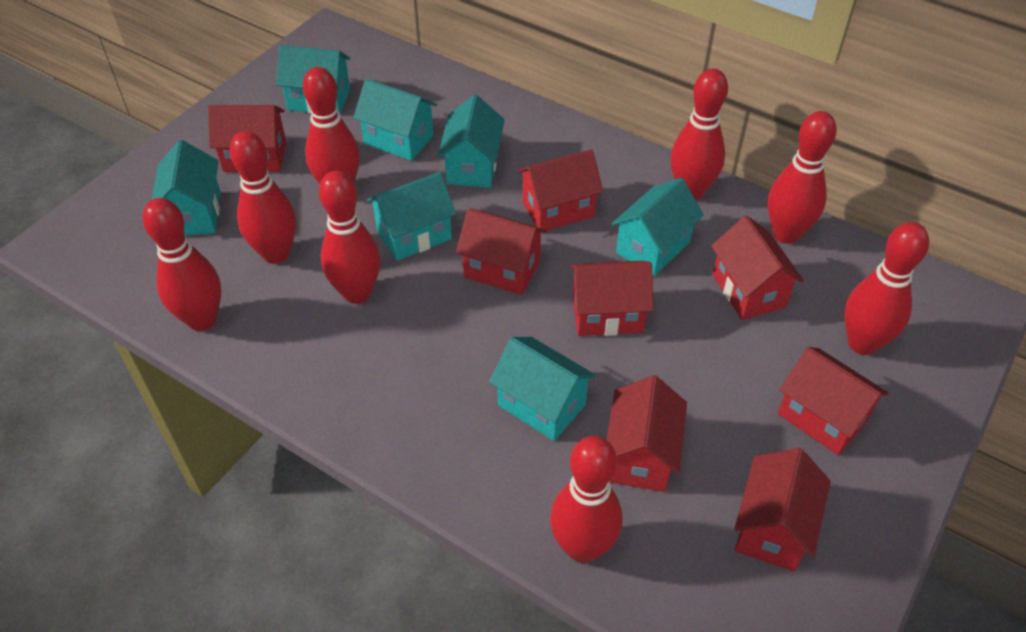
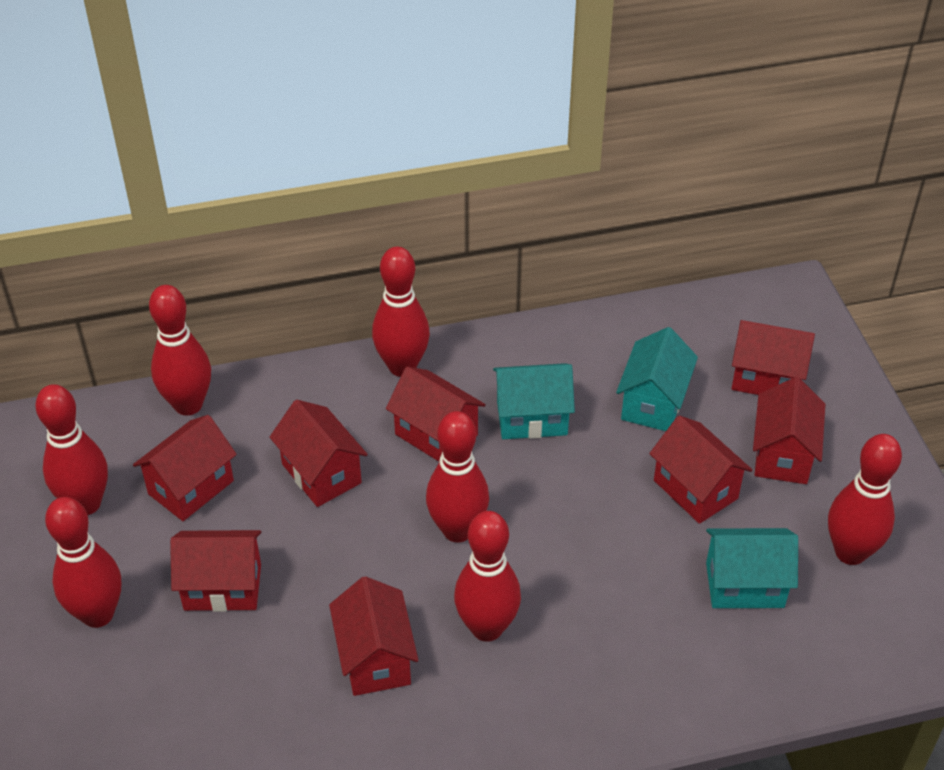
red bowling pin: 8 -> 7
turquoise house: 7 -> 3

